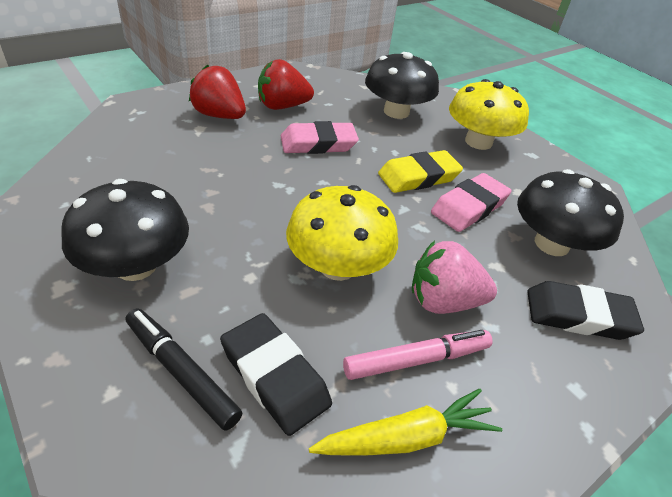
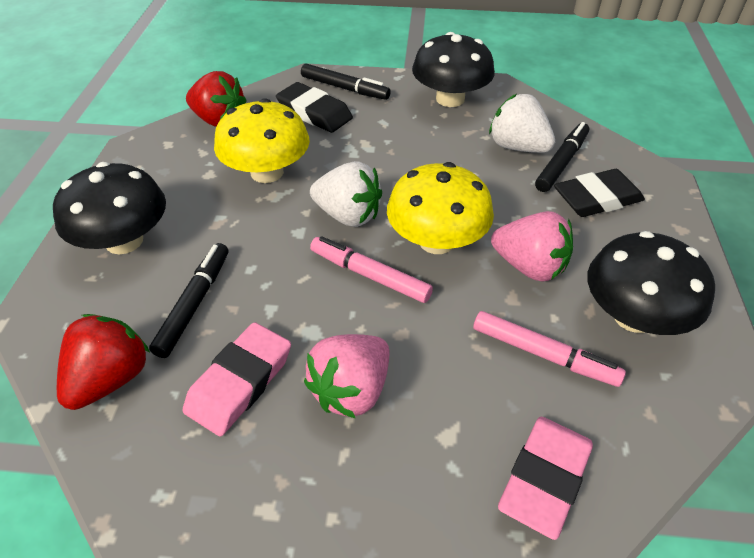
black marker: 1 -> 3
pink marker: 1 -> 2
pink strawberry: 1 -> 2
white strawberry: 0 -> 2
yellow carrot: 1 -> 0
yellow eraser: 1 -> 0

